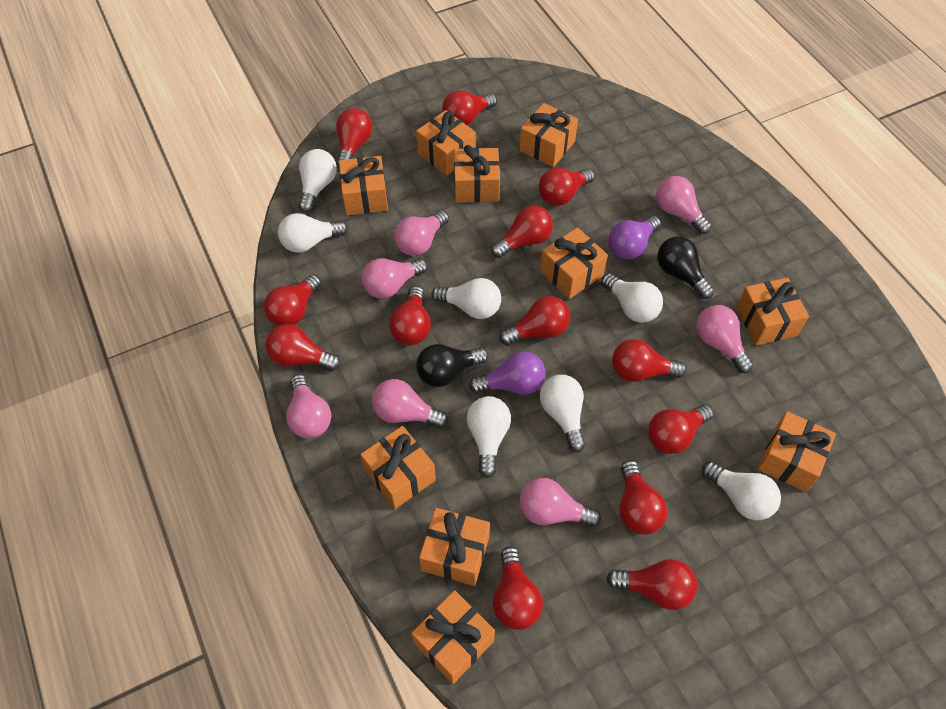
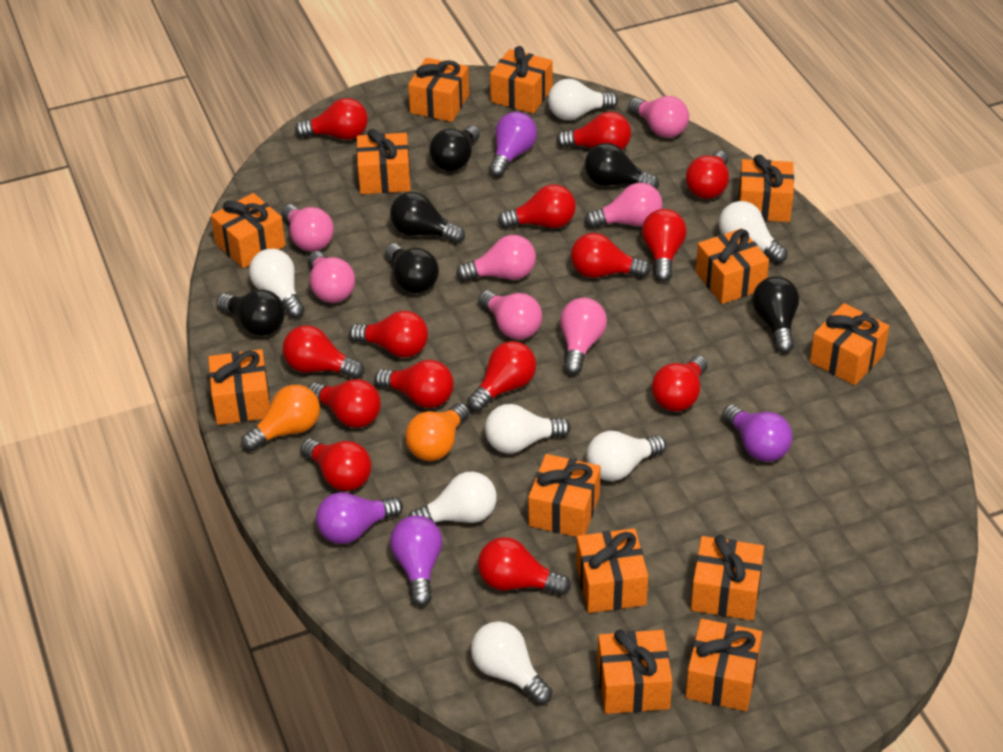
black light bulb: 2 -> 6
orange gift: 10 -> 13
orange light bulb: 0 -> 2
purple light bulb: 2 -> 4
red light bulb: 13 -> 14

